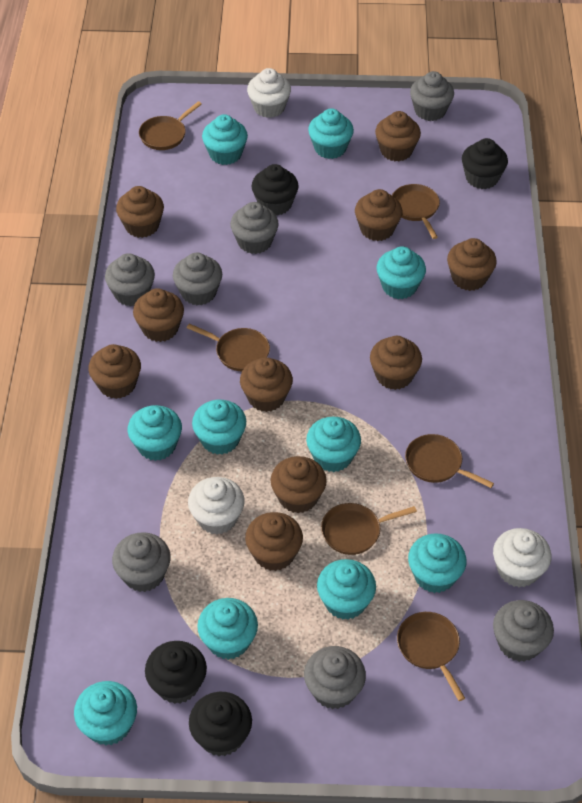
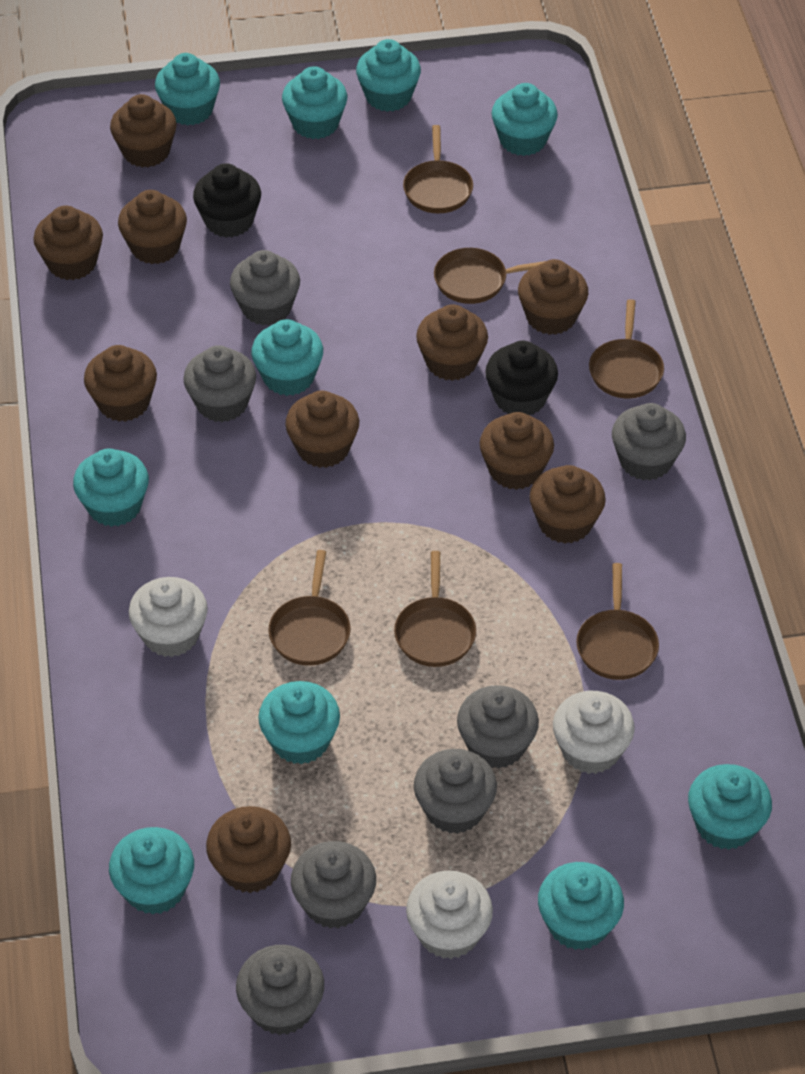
black cupcake: 4 -> 2

